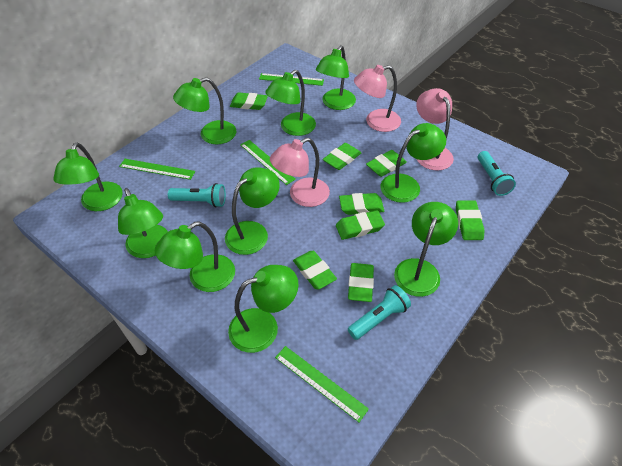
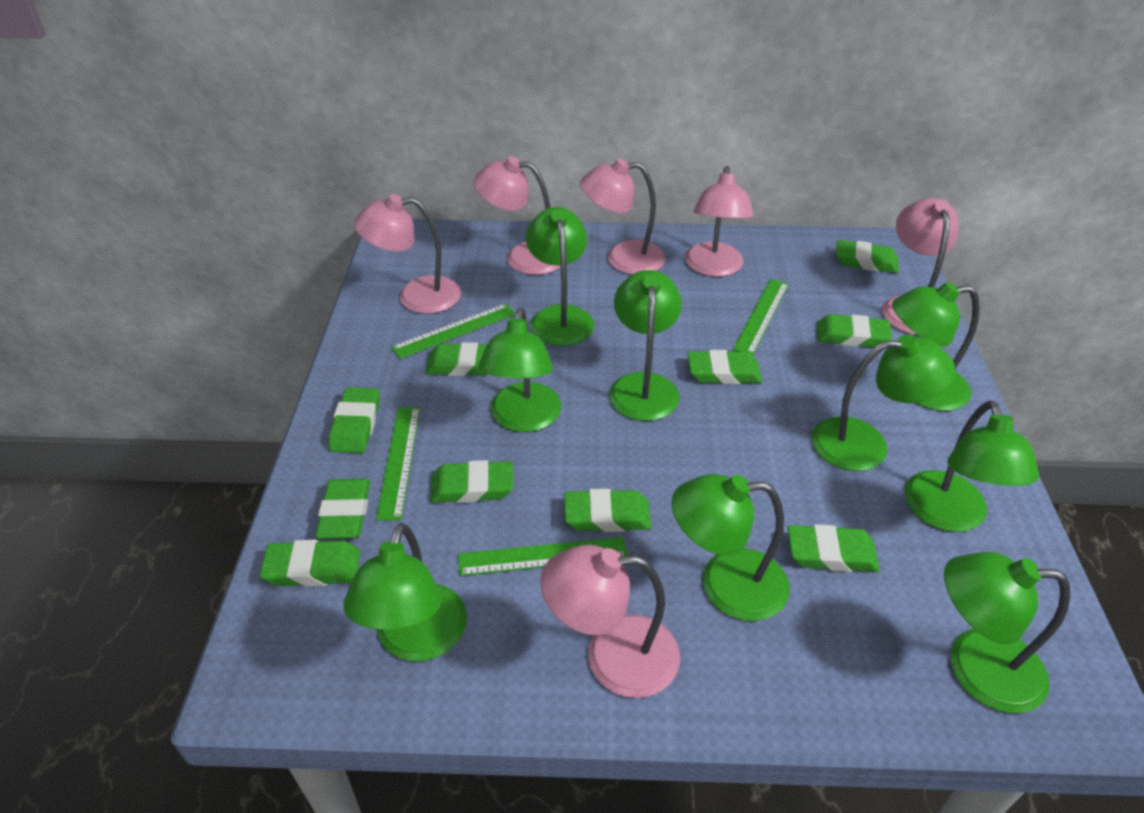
green eraser: 8 -> 10
green lamp: 10 -> 9
pink lamp: 3 -> 6
turquoise flashlight: 3 -> 0

